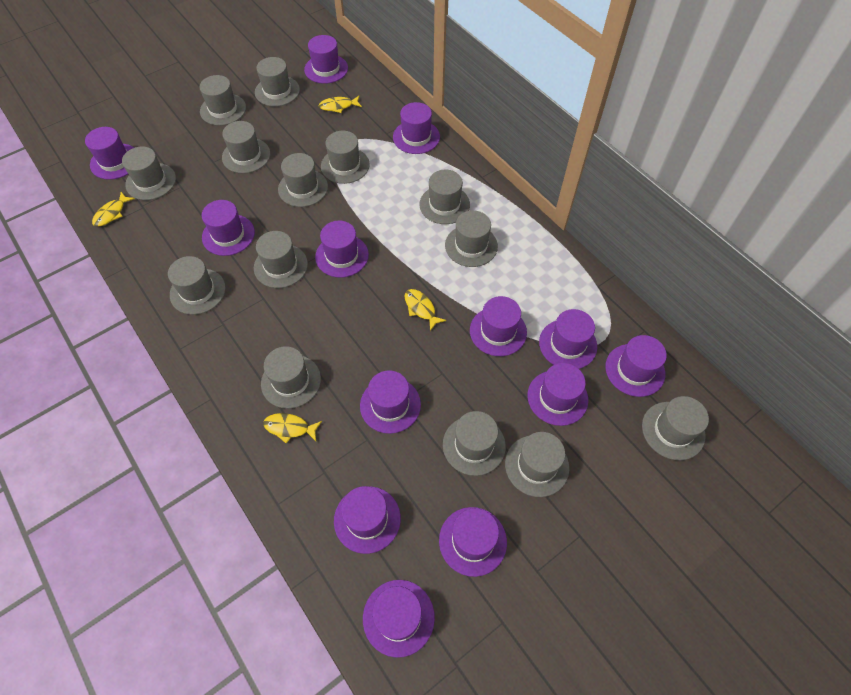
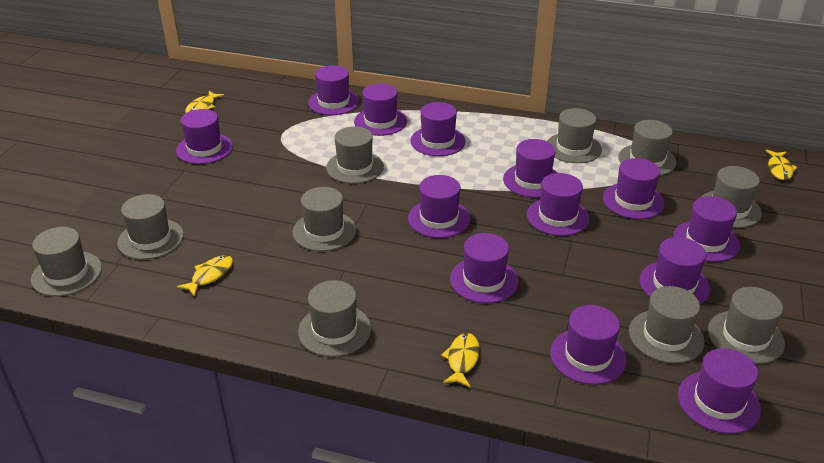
grey hat: 14 -> 10

